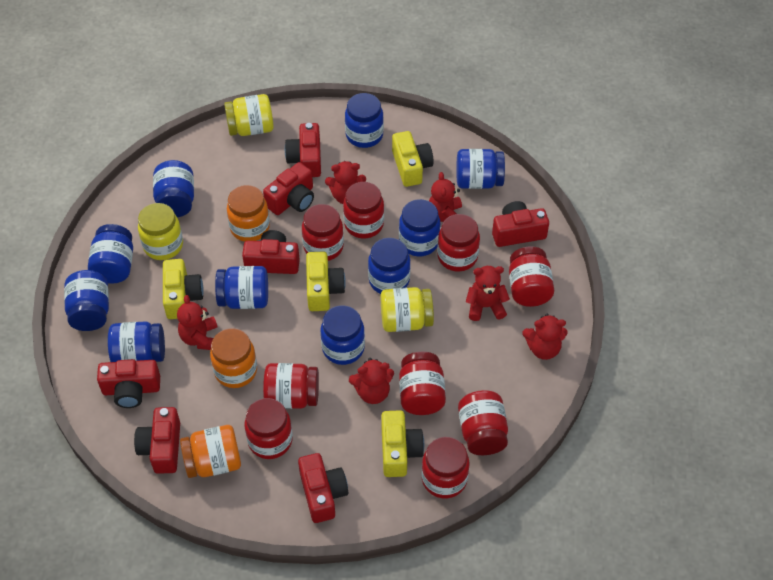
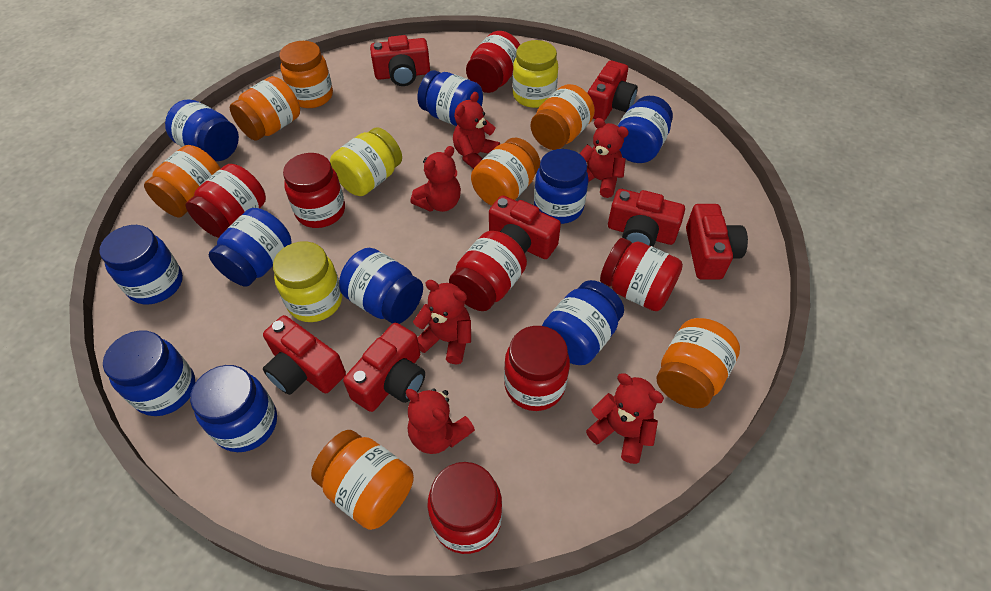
orange jar: 3 -> 7
red jar: 9 -> 7
yellow camera: 4 -> 0

